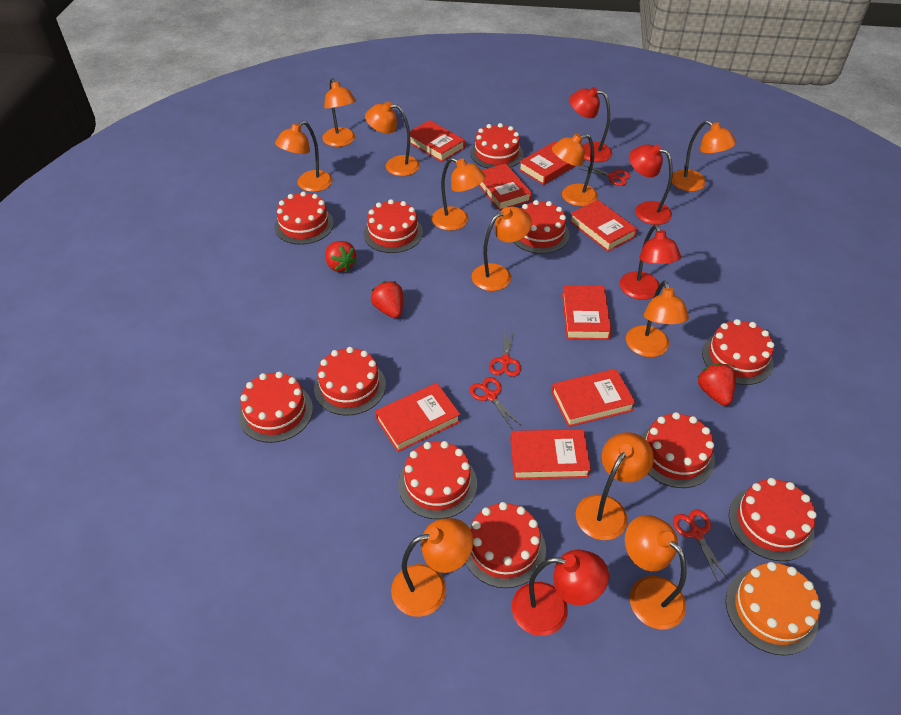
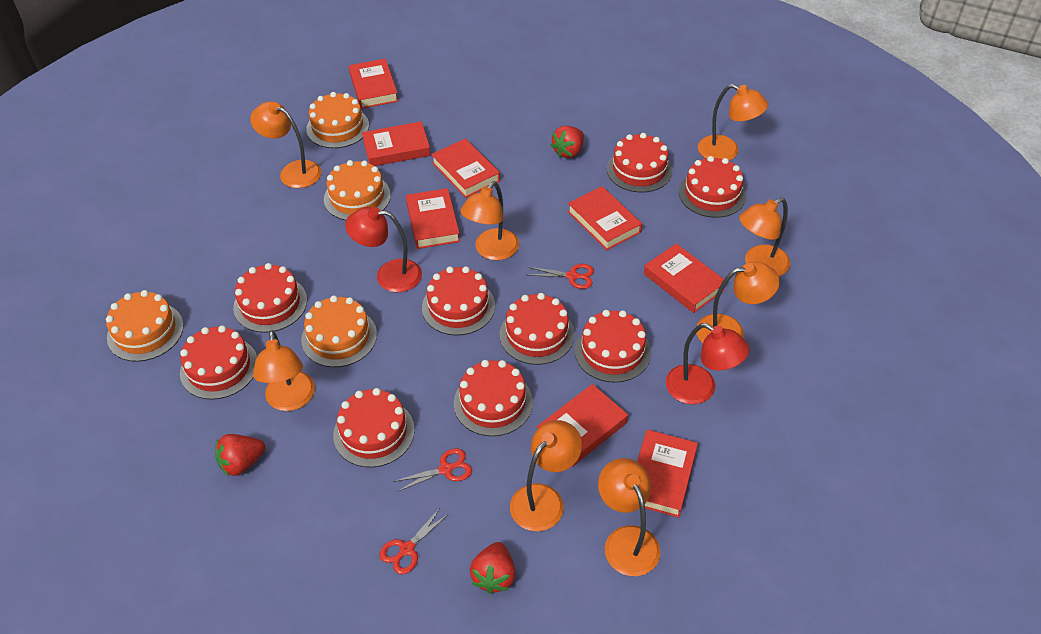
orange cake: 1 -> 4
orange lamp: 11 -> 8
red cake: 11 -> 9
red lamp: 4 -> 2
red scissors: 4 -> 3

